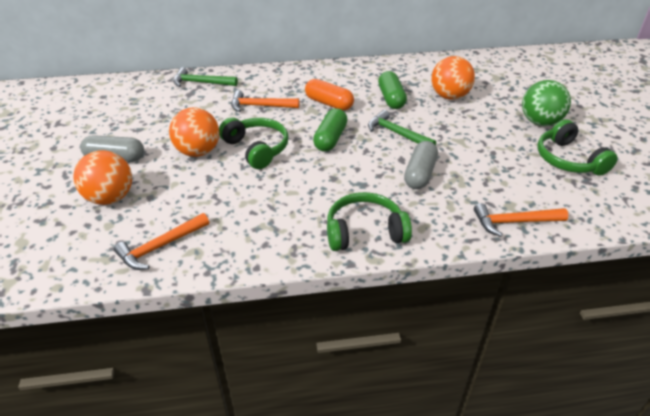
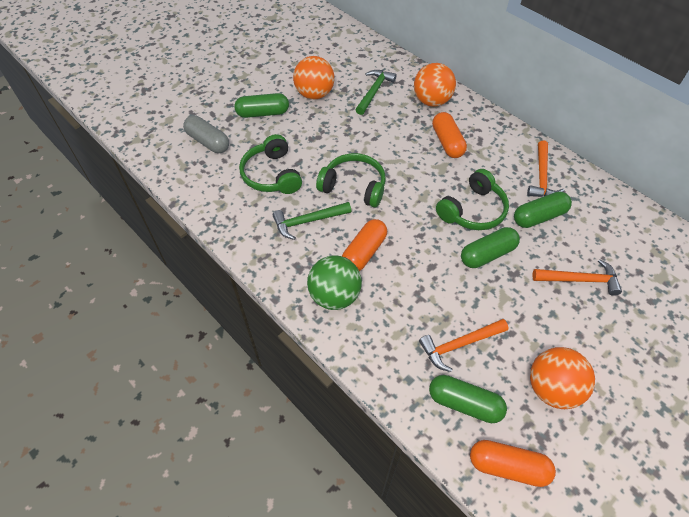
green capsule: 2 -> 4
grey capsule: 2 -> 1
orange capsule: 1 -> 3

